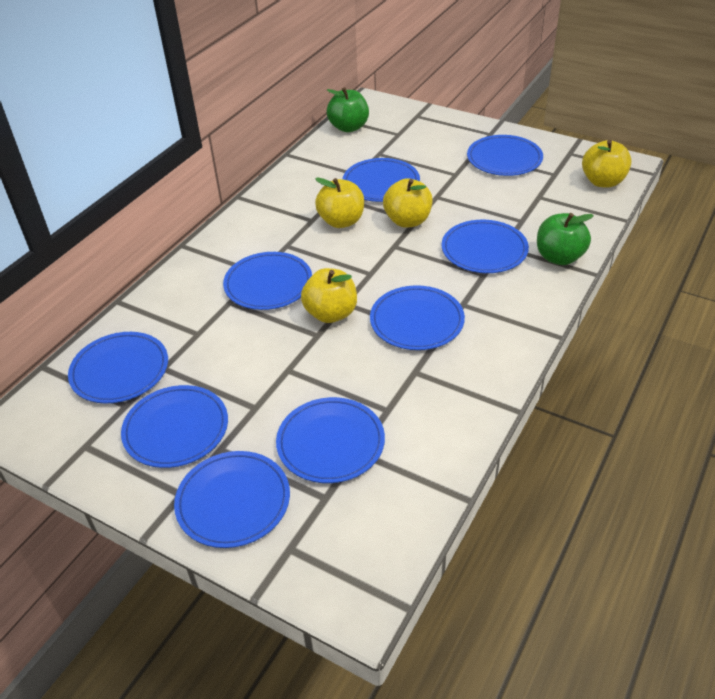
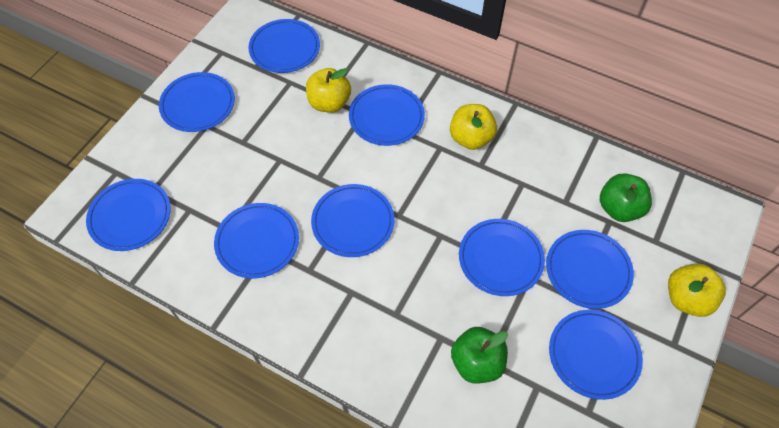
yellow apple: 4 -> 3

